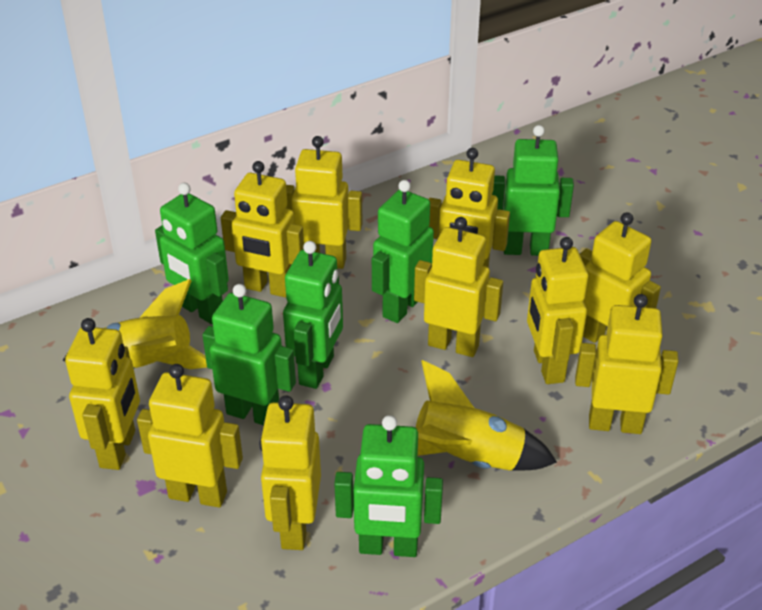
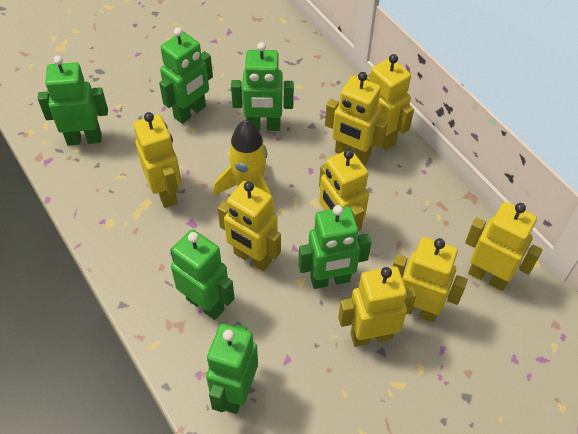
yellow robot: 10 -> 8
yellow rocket: 2 -> 1

